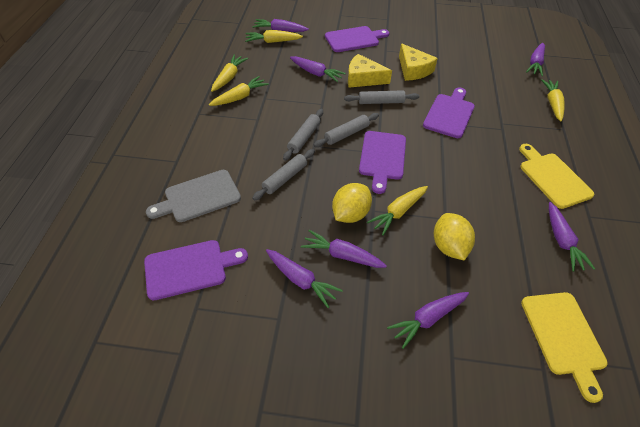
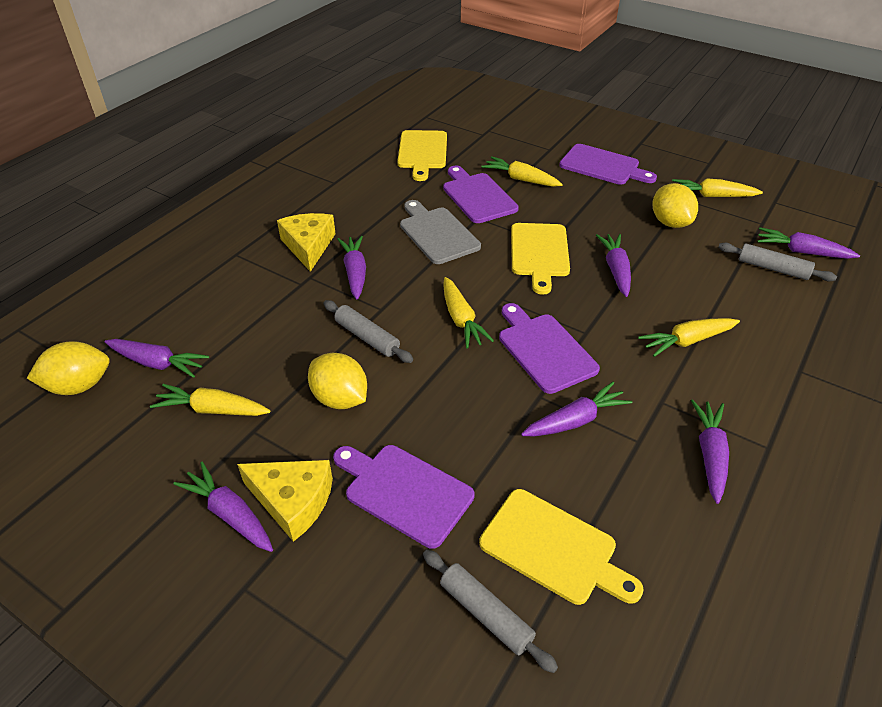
grey rolling pin: 4 -> 3
yellow cutting board: 2 -> 3
yellow lemon: 2 -> 3

